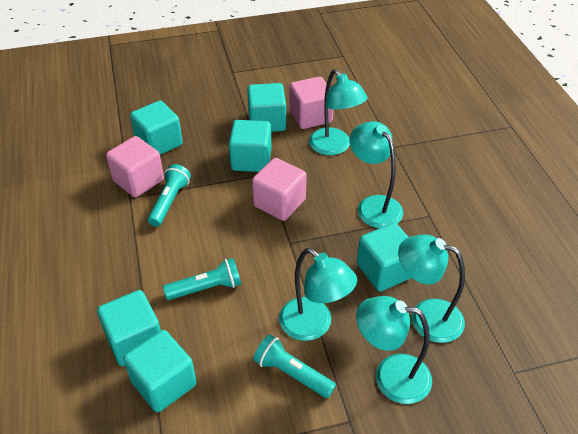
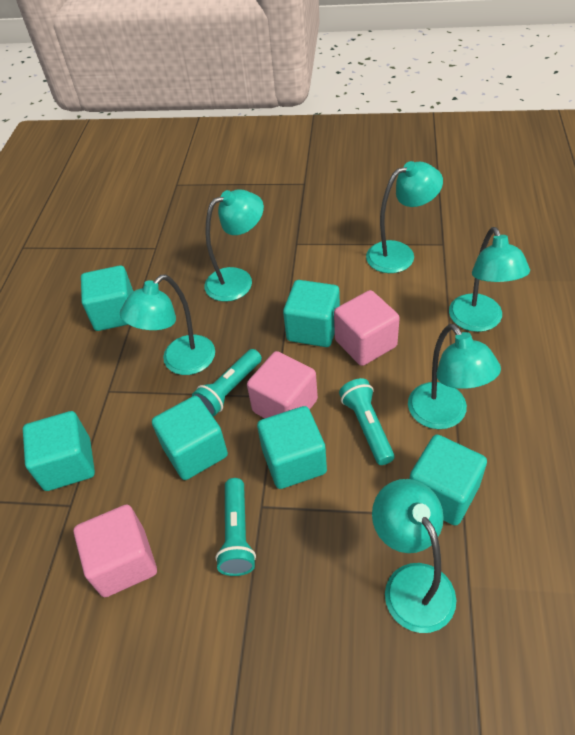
turquoise lamp: 5 -> 6

